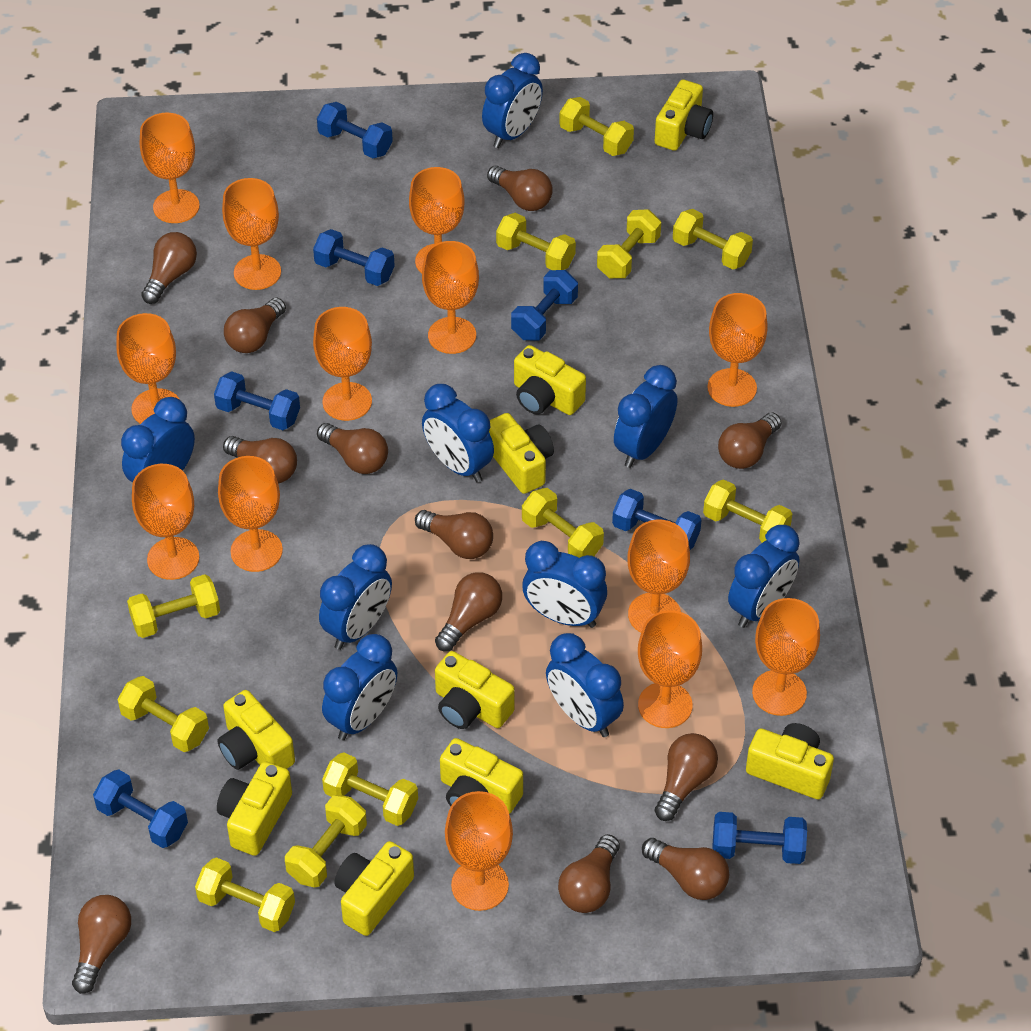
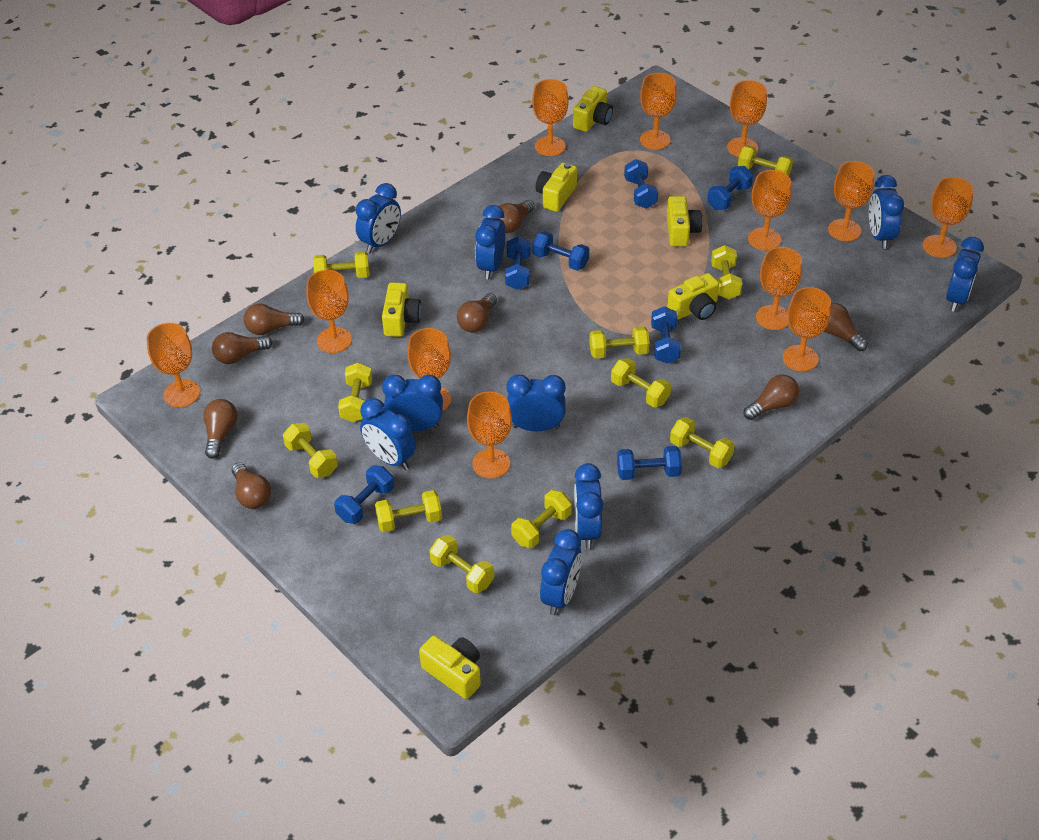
brown light bulb: 12 -> 8
orange goblet: 13 -> 12
yellow camera: 9 -> 6

